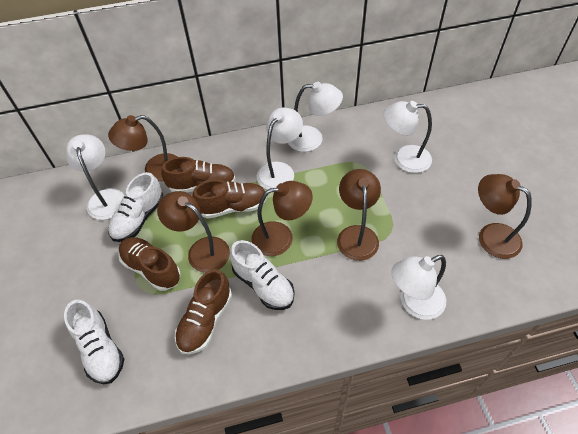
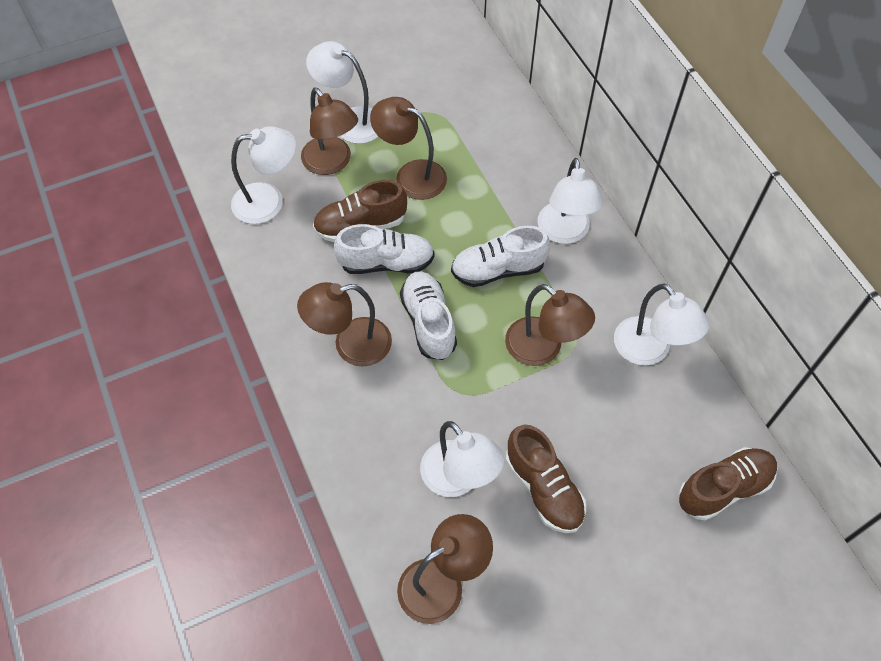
brown shoe: 4 -> 3

